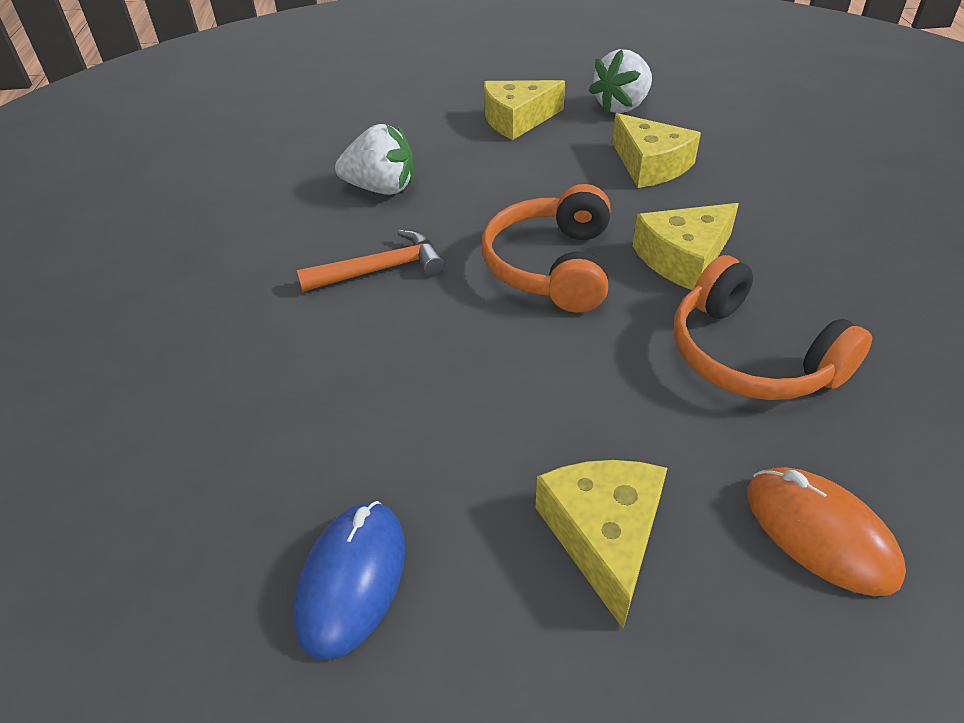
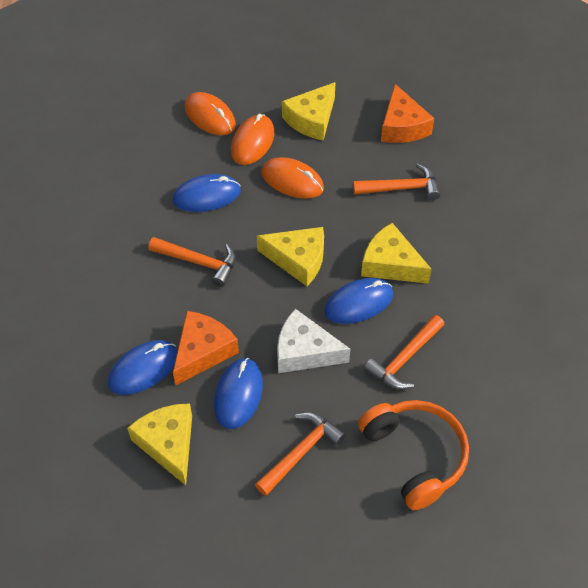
blue mouse: 1 -> 4
orange cheese: 0 -> 2
orange hammer: 1 -> 4
orange headphones: 2 -> 1
orange mouse: 1 -> 3
white cheese: 0 -> 1
white strawberry: 2 -> 0

